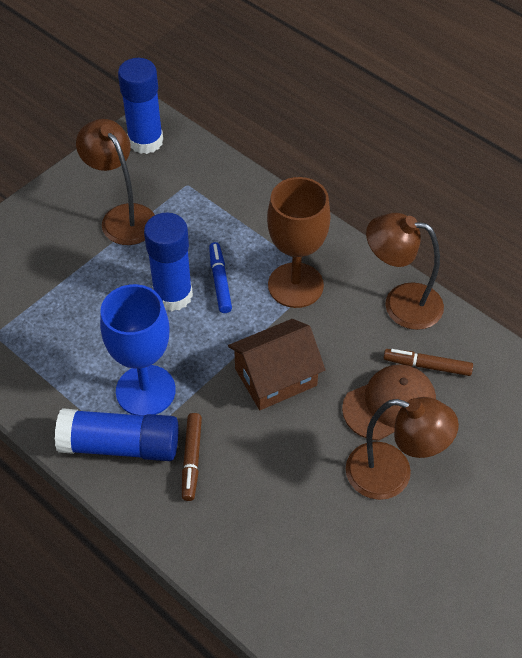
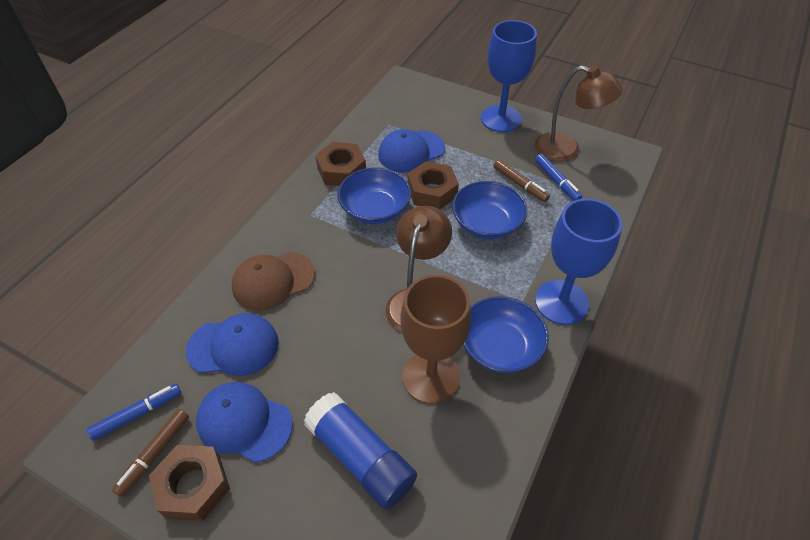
blue bowl: 0 -> 3
blue cap: 0 -> 3
blue glue stick: 3 -> 1
blue goblet: 1 -> 2
blue marker: 1 -> 2
brown house: 1 -> 0
brown lamp: 3 -> 2
brown nut: 0 -> 3

